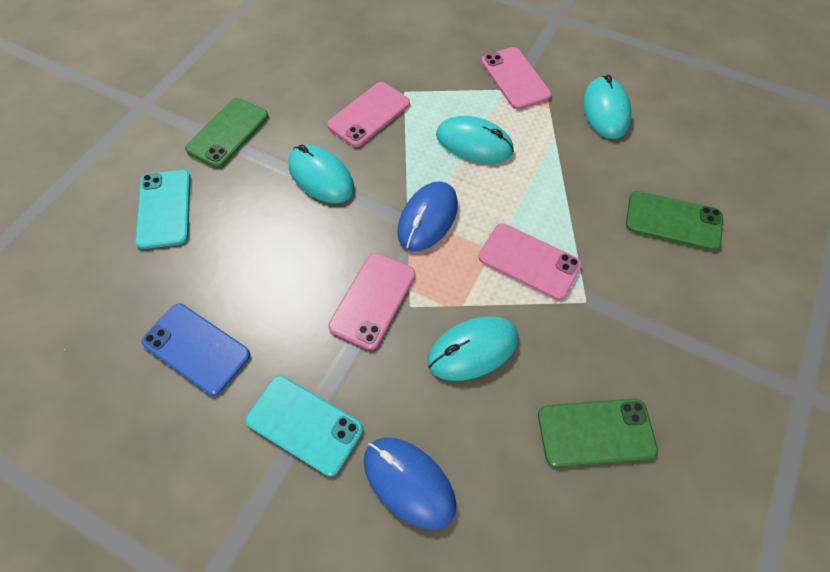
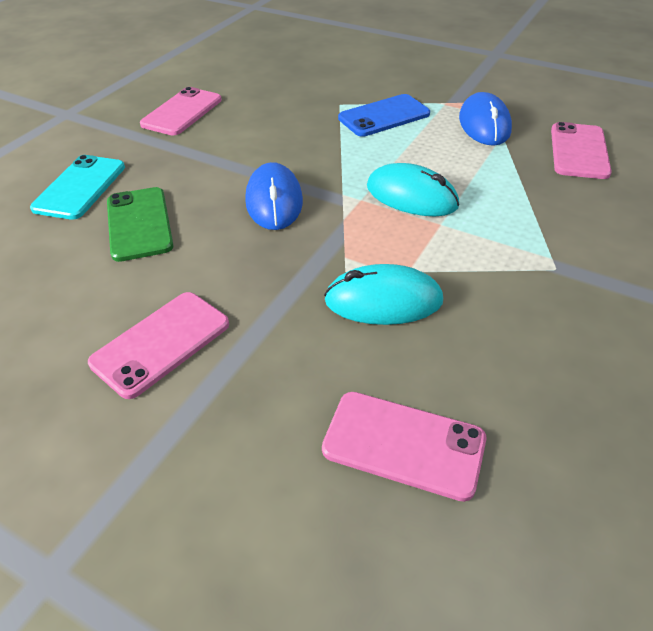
green phone: 3 -> 1
turquoise mouse: 4 -> 2
turquoise phone: 2 -> 1

